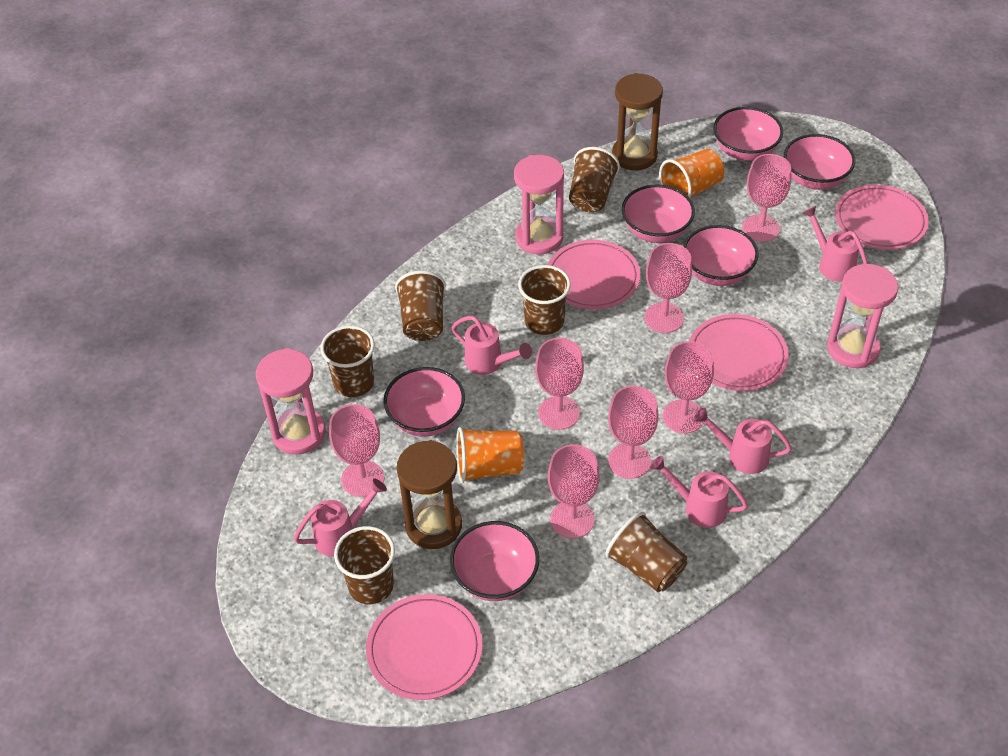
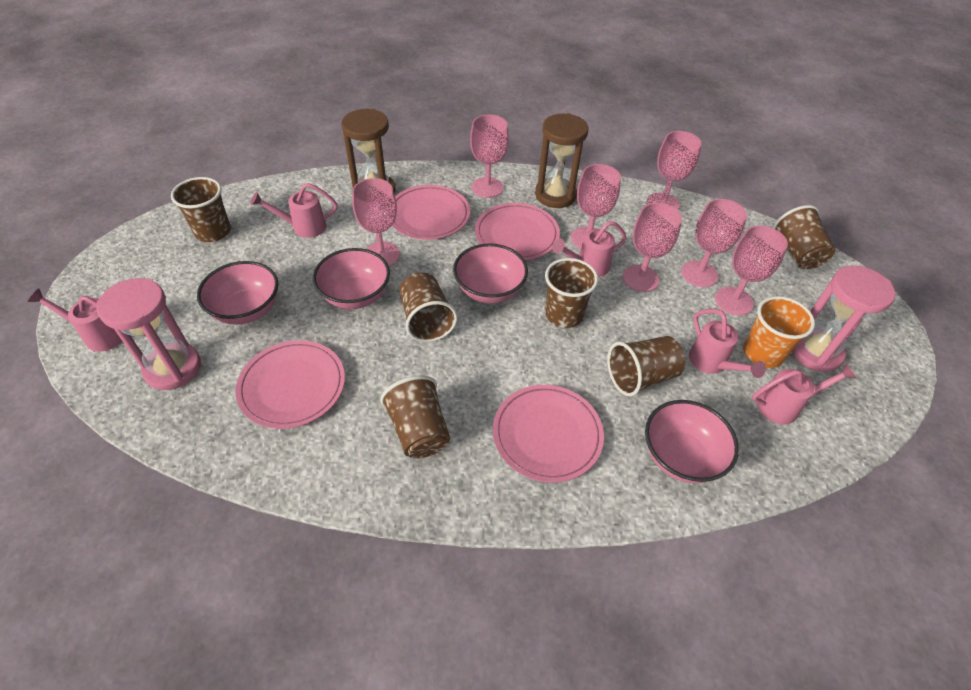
orange cup: 2 -> 1
pink bowl: 6 -> 4
pink hourglass: 3 -> 2

